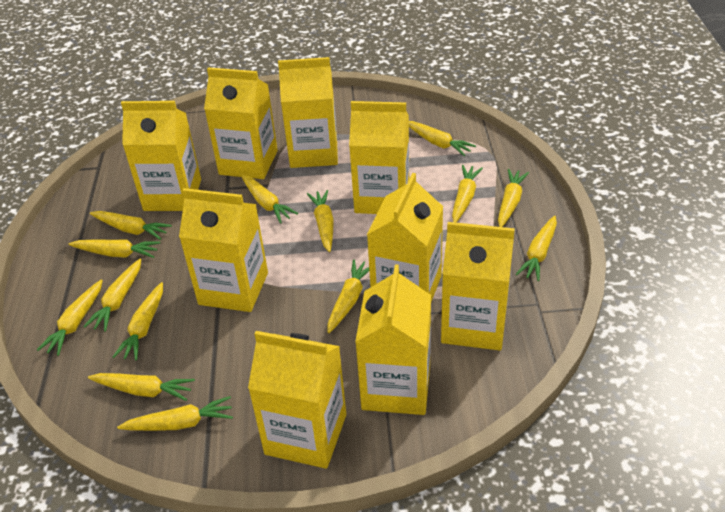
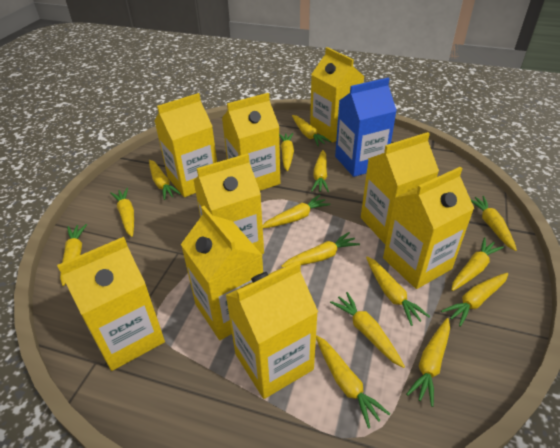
blue carton: 0 -> 1
yellow carrot: 14 -> 15

